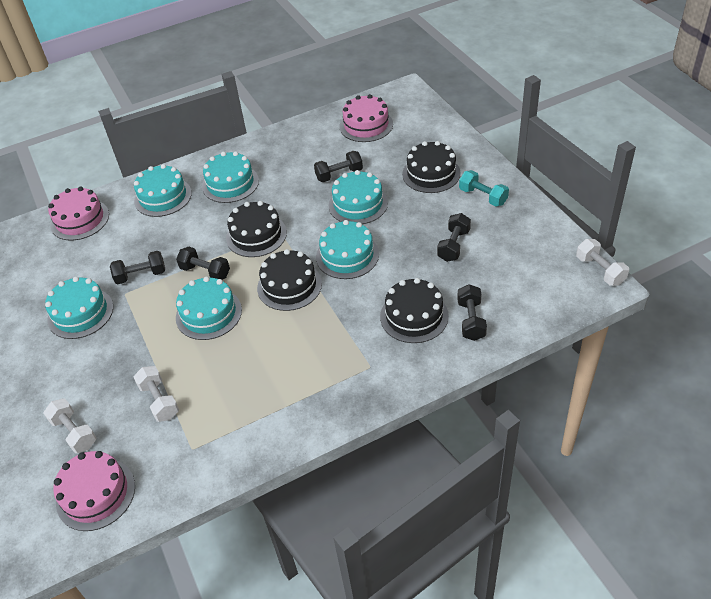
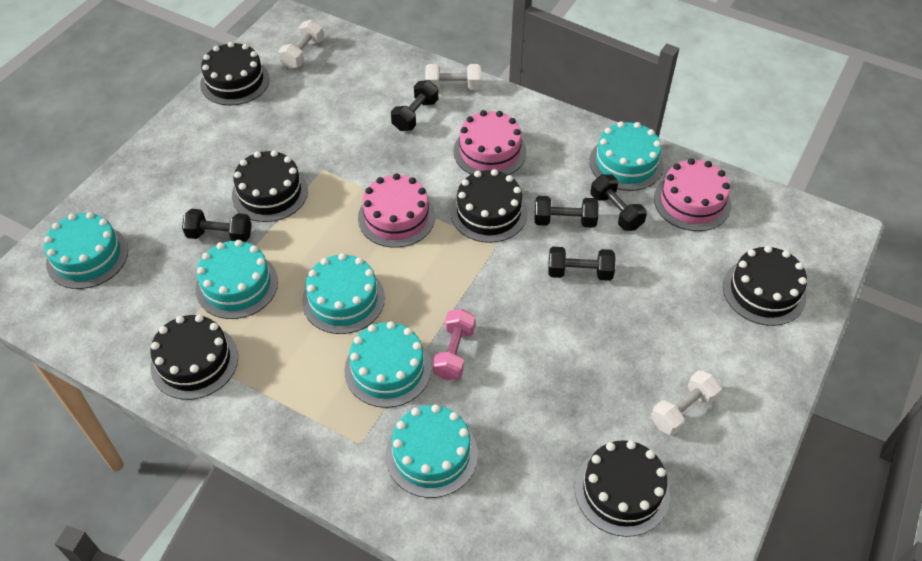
black cake: 4 -> 6
pink dumbbell: 0 -> 1
turquoise dumbbell: 1 -> 0

